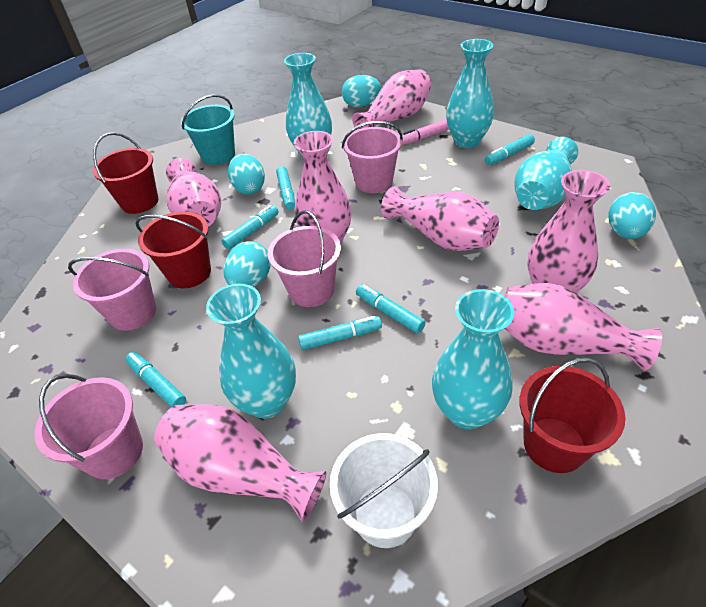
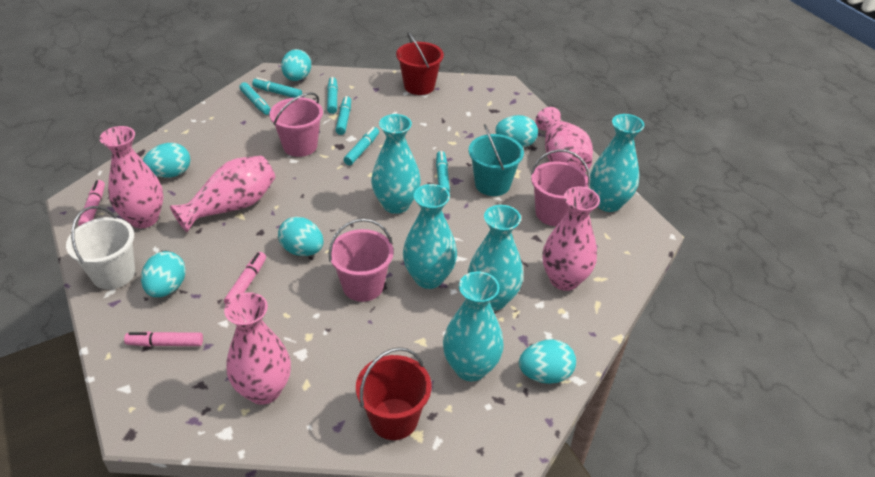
pink bucket: 4 -> 3
pink marker: 1 -> 3
pink vase: 7 -> 5
red bucket: 3 -> 2
turquoise egg: 4 -> 6

